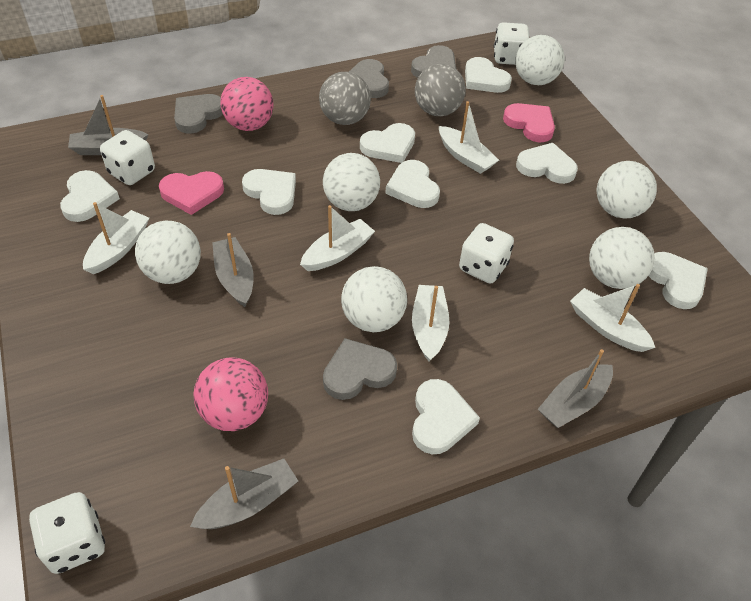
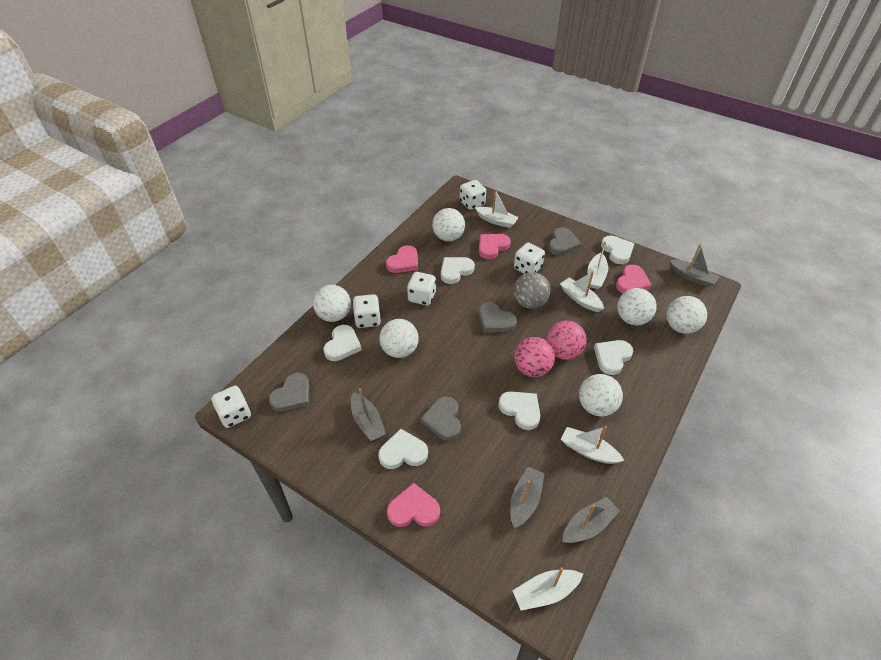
grey ball: 2 -> 1
pink heart: 2 -> 4
white dice: 4 -> 5
white heart: 8 -> 6

